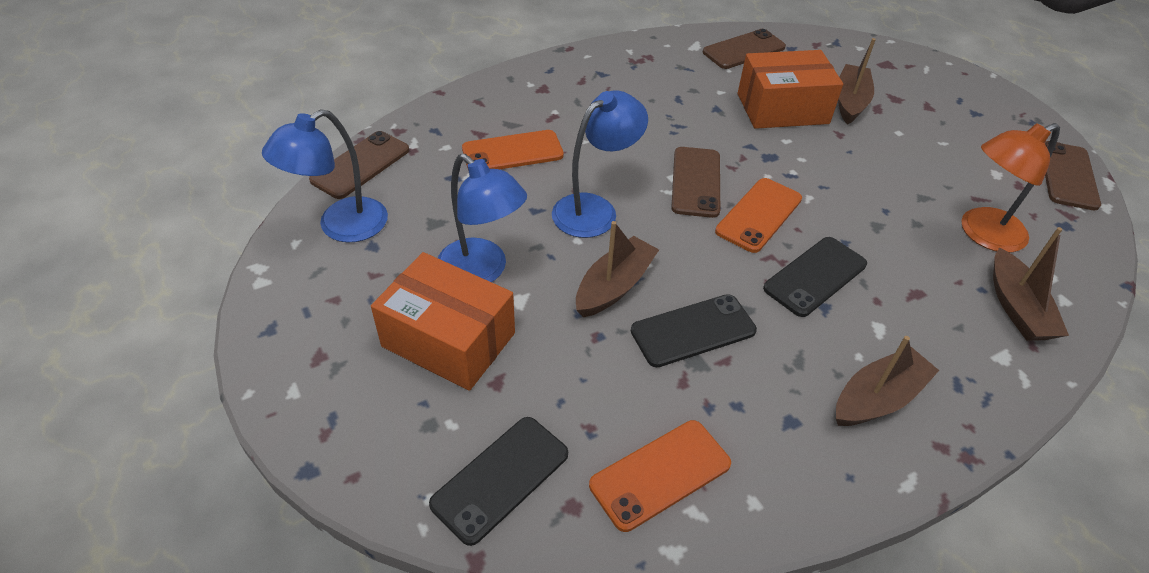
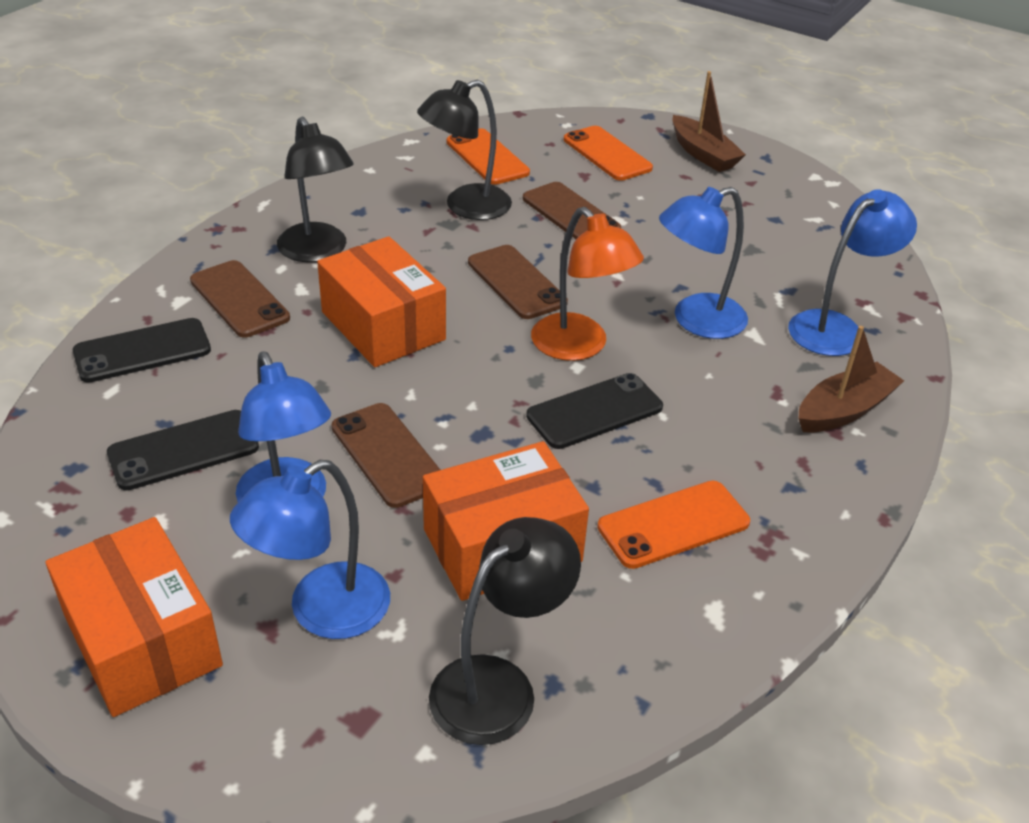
black lamp: 0 -> 3
blue lamp: 3 -> 4
brown boat: 4 -> 2
orange box: 2 -> 3

